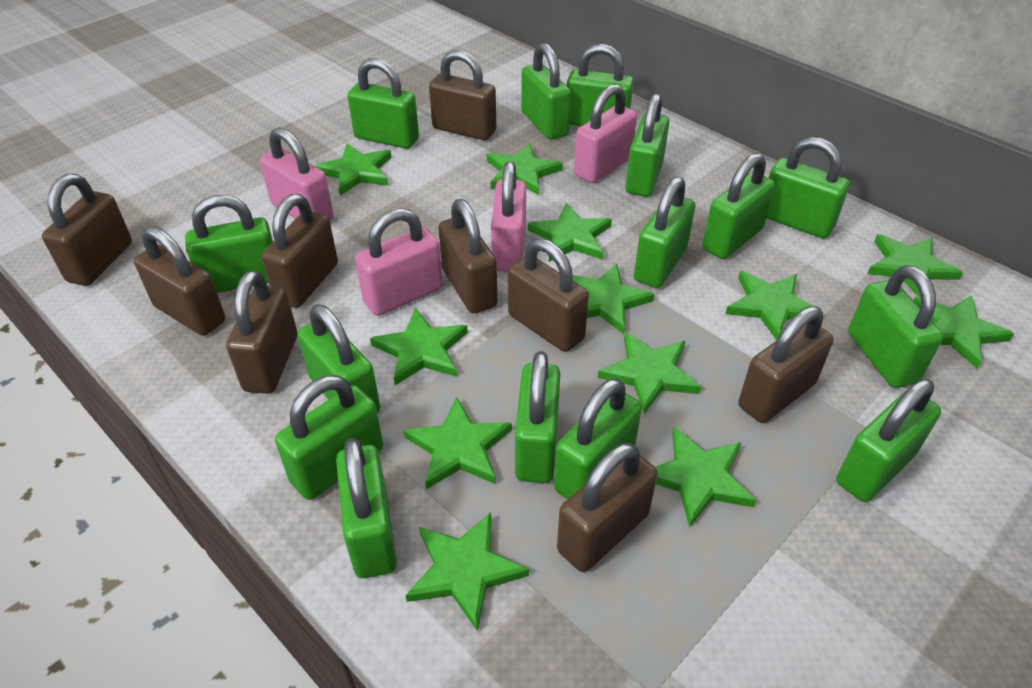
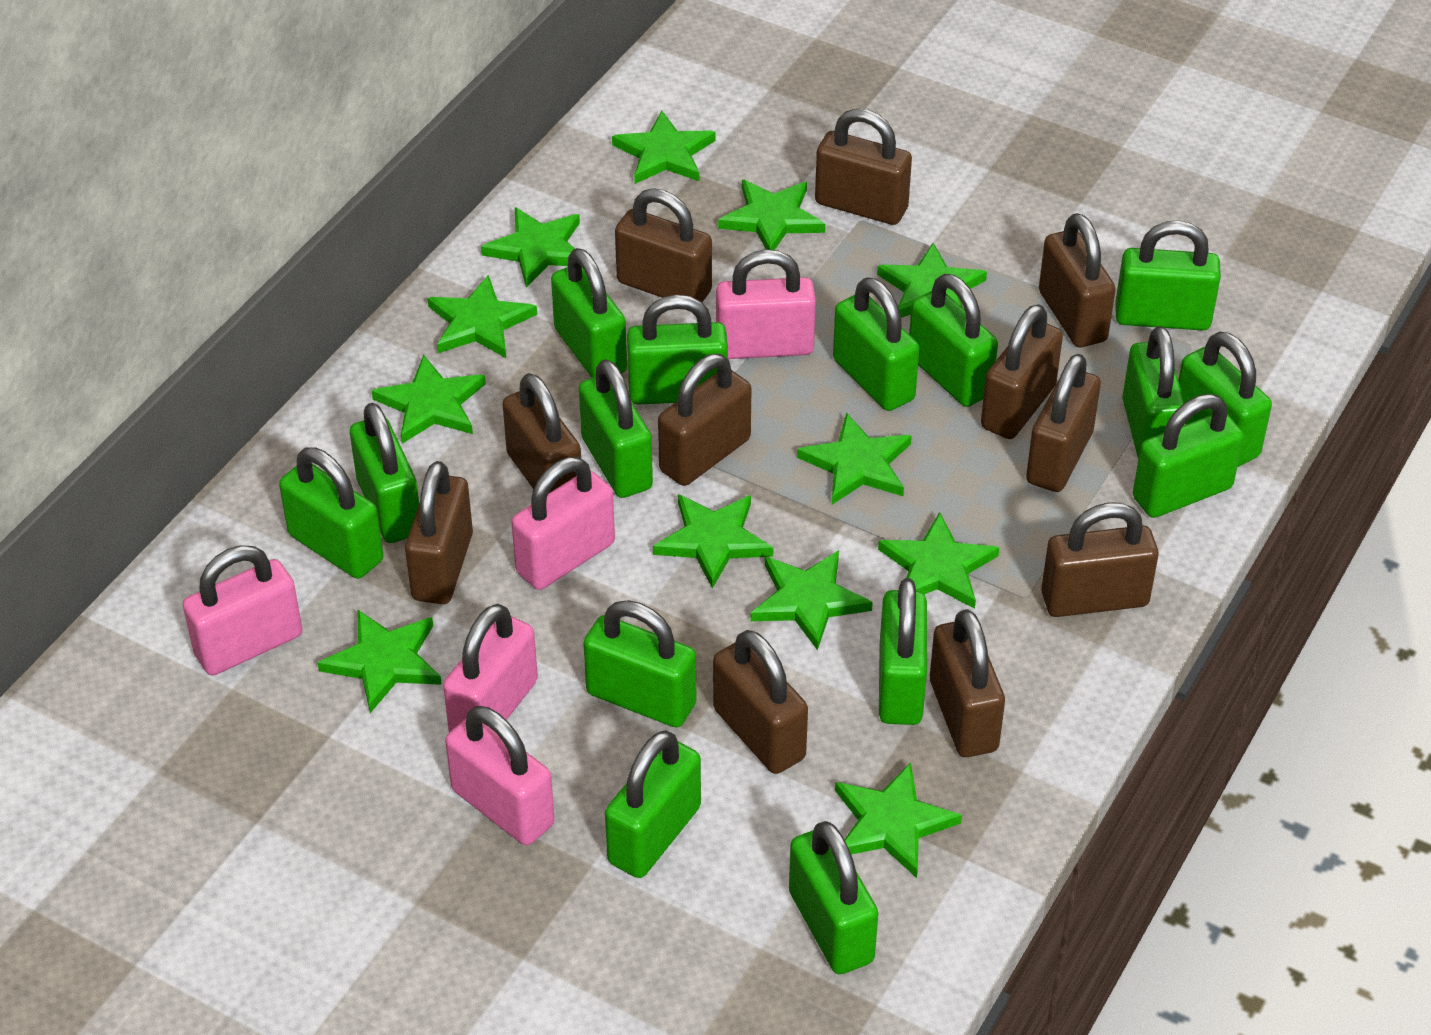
brown padlock: 9 -> 11
pink padlock: 4 -> 5

